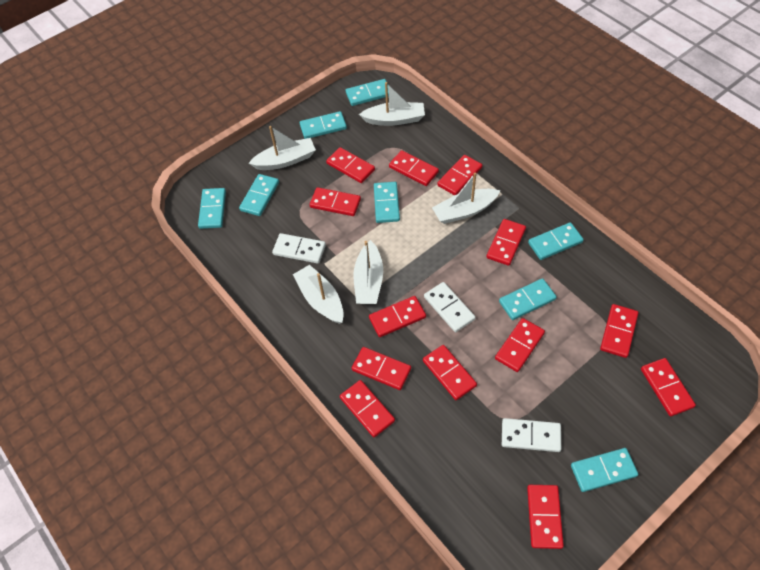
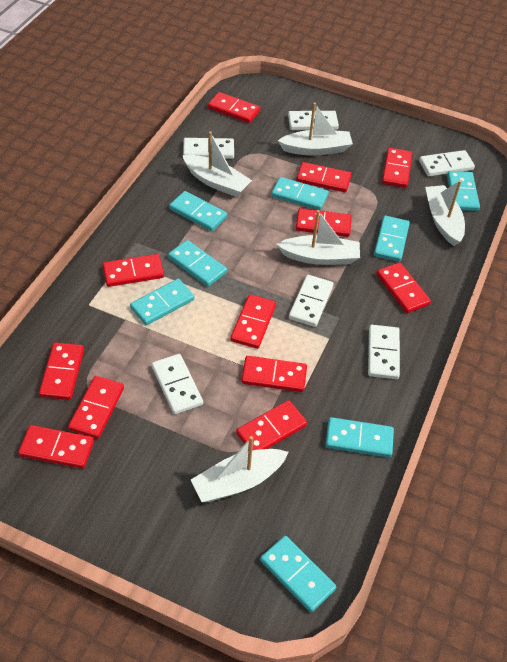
red domino: 13 -> 12
white domino: 3 -> 6

